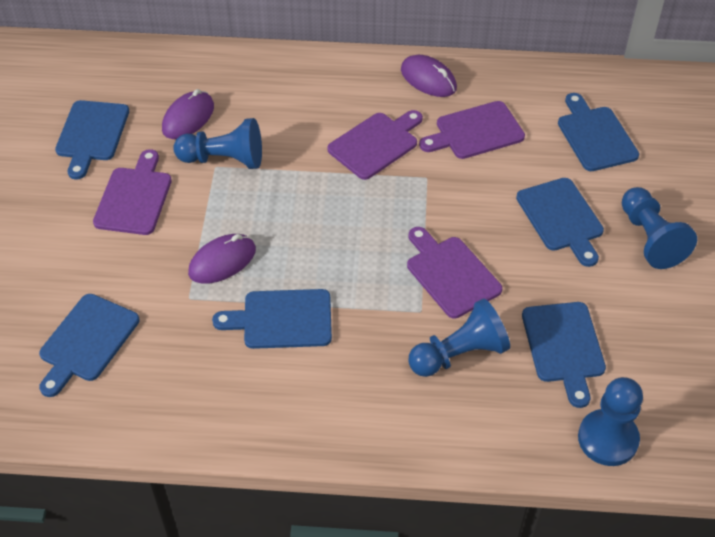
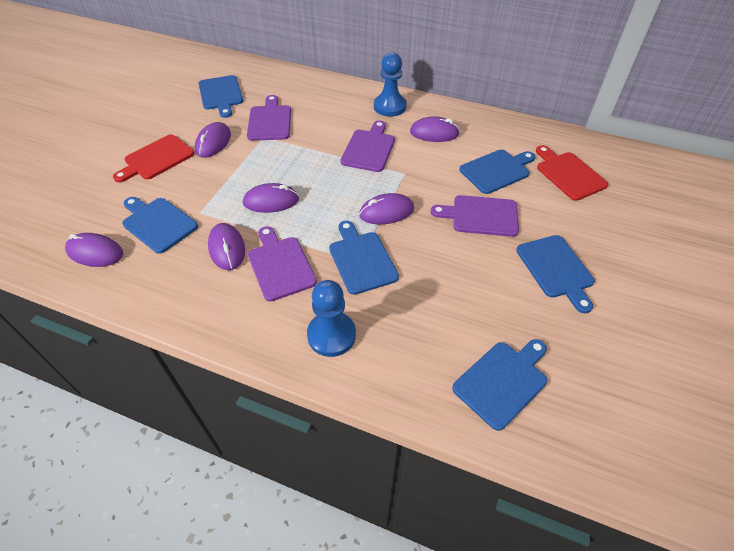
blue pawn: 4 -> 2
purple mouse: 3 -> 6
red cutting board: 0 -> 2

